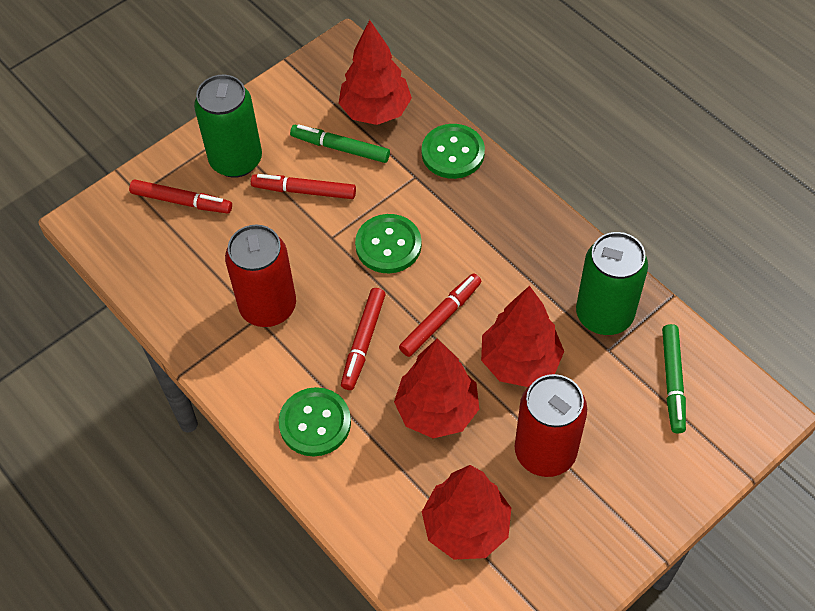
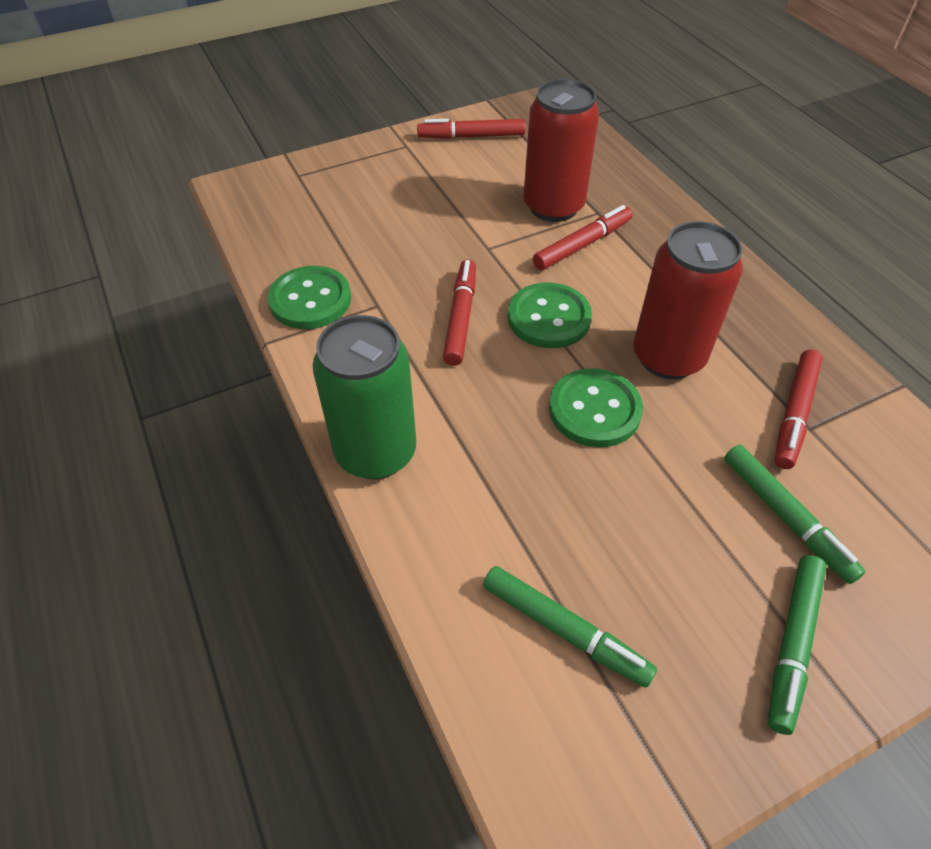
green can: 2 -> 1
green marker: 2 -> 3
red tree: 4 -> 0

